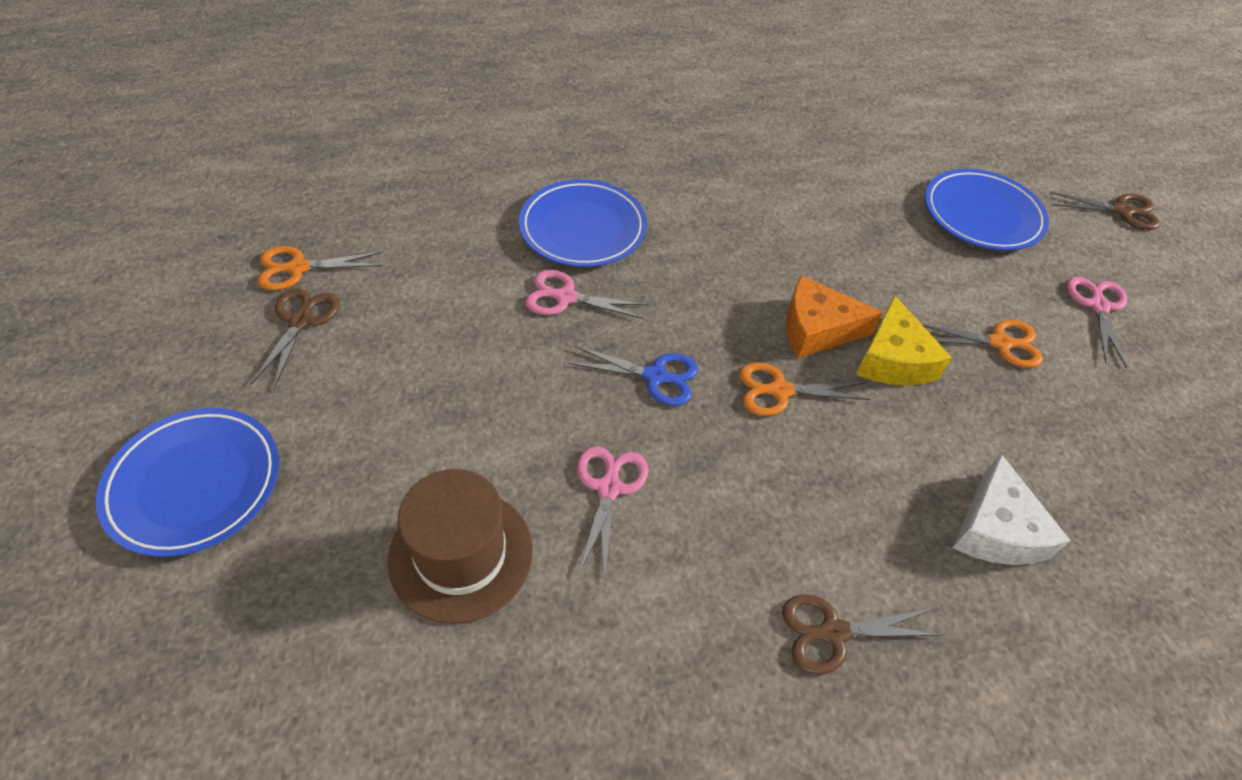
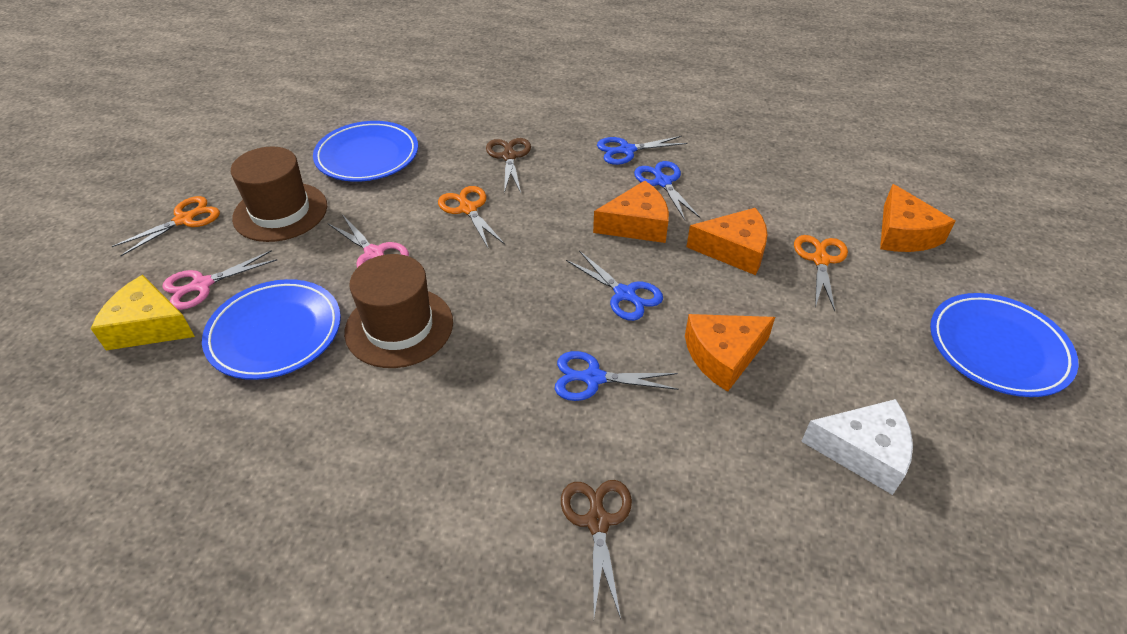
blue scissors: 1 -> 4
brown hat: 1 -> 2
brown scissors: 3 -> 2
orange cheese: 1 -> 4
pink scissors: 3 -> 2

